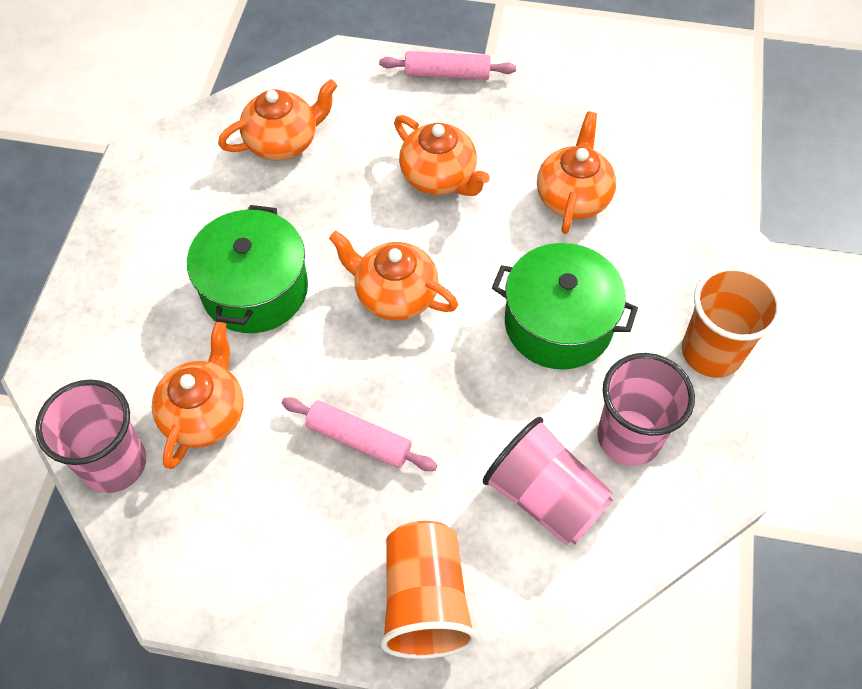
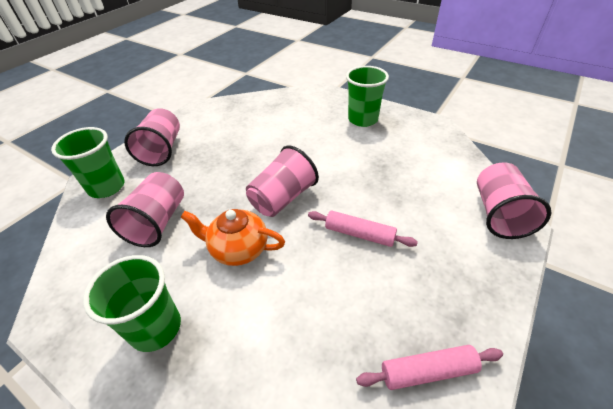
green cup: 0 -> 3
green pot: 2 -> 0
orange cup: 2 -> 0
orange teapot: 5 -> 1
pink cup: 3 -> 4

